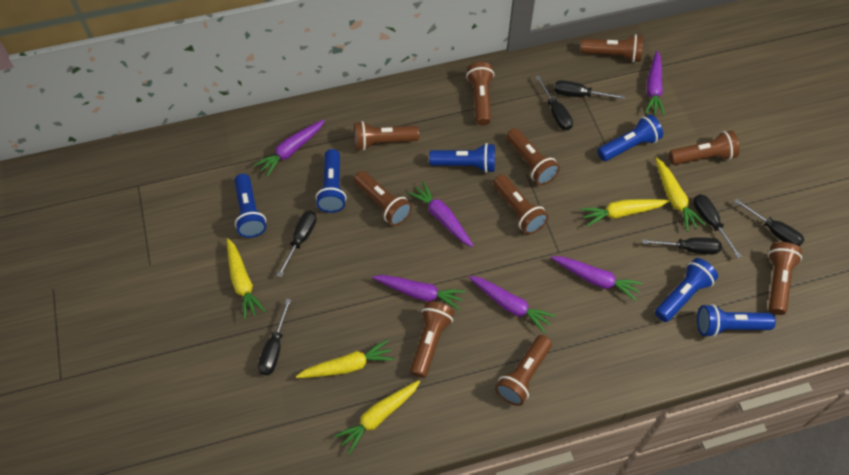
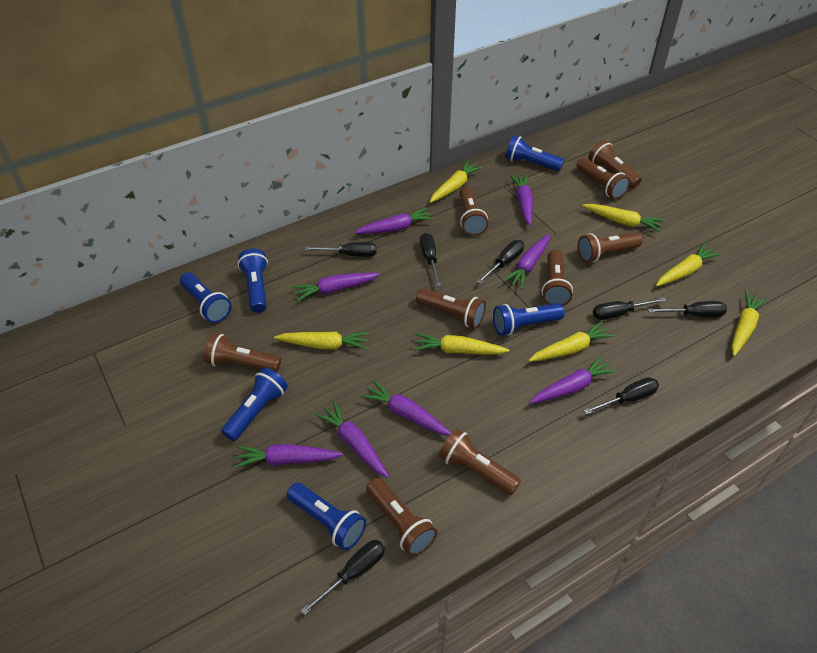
brown flashlight: 10 -> 9
purple carrot: 6 -> 8
yellow carrot: 5 -> 7

